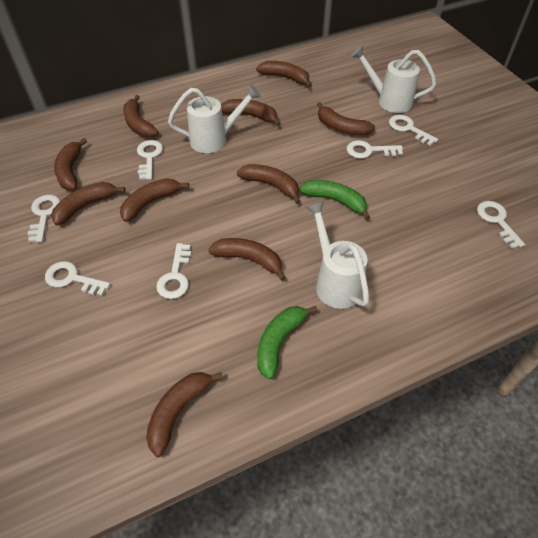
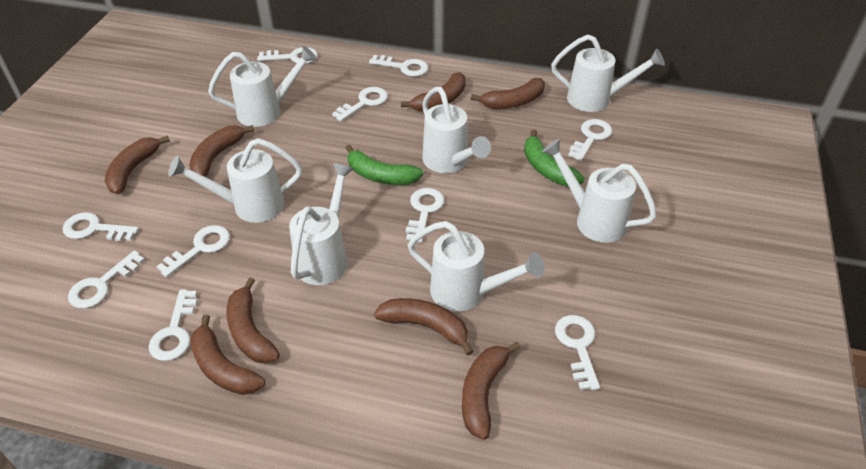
brown banana: 10 -> 8
white key: 7 -> 10
white watering can: 3 -> 7

